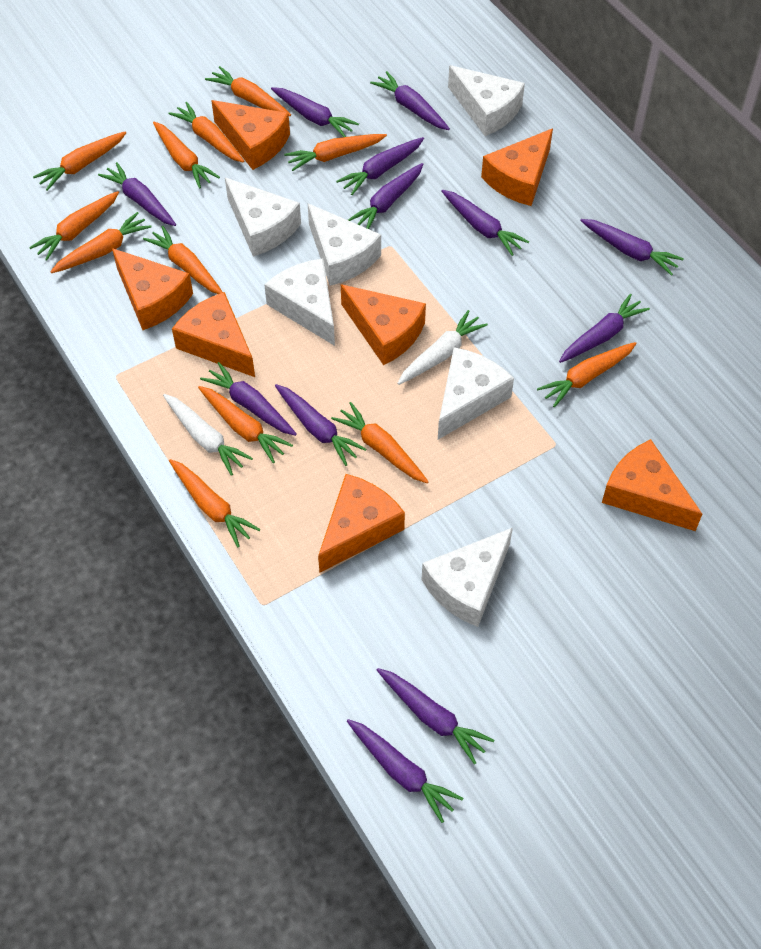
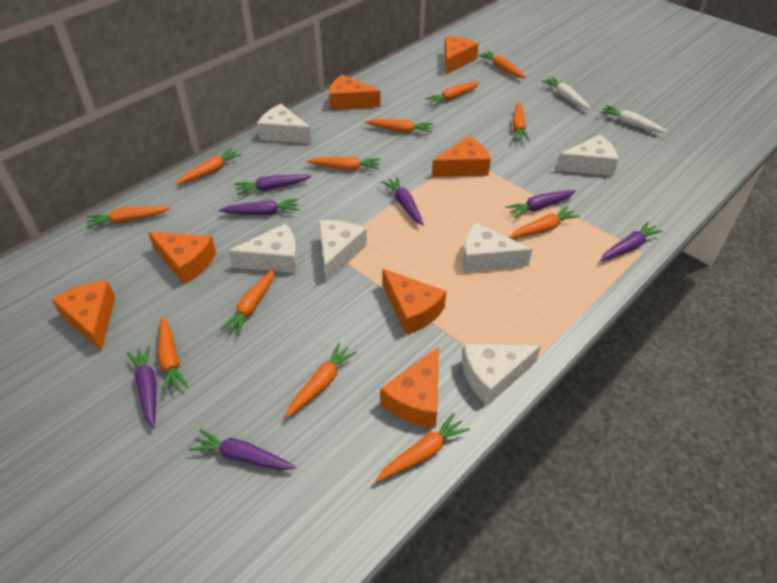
purple carrot: 12 -> 7

